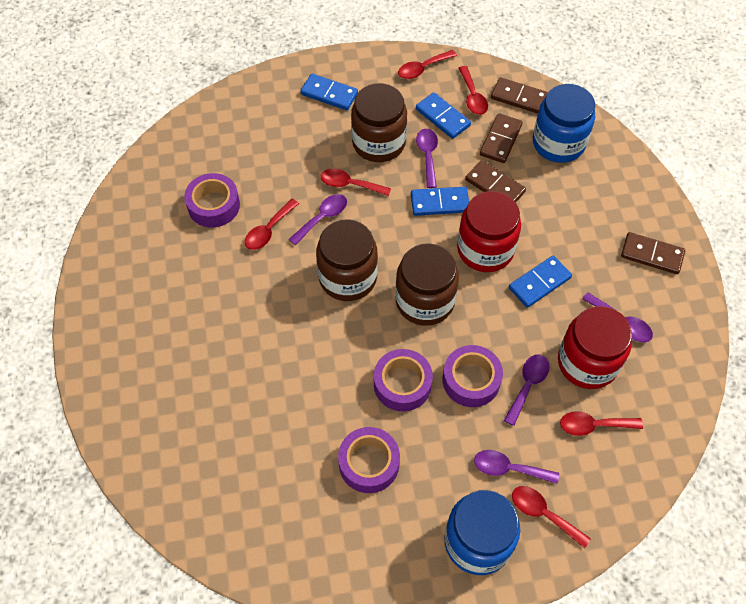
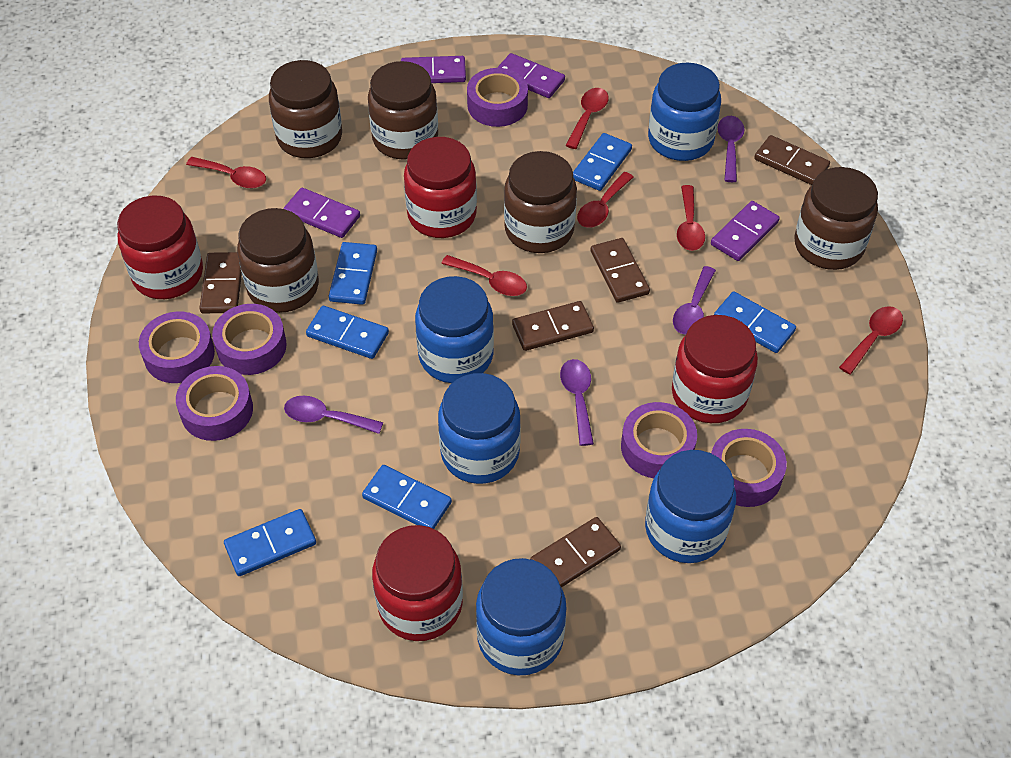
blue domino: 4 -> 6
blue jar: 2 -> 5
brown domino: 4 -> 5
brown jar: 3 -> 5
purple domino: 0 -> 4
purple spoon: 5 -> 4
purple tape: 4 -> 6
red jar: 2 -> 4

